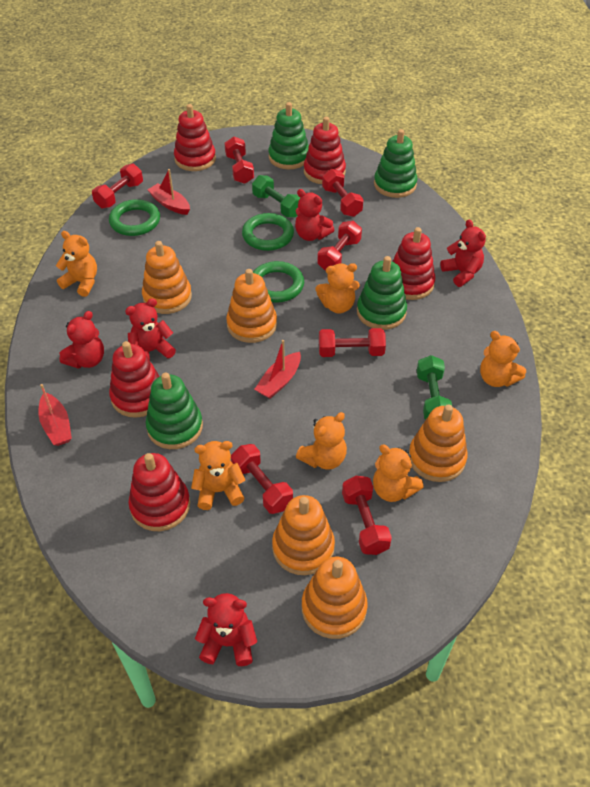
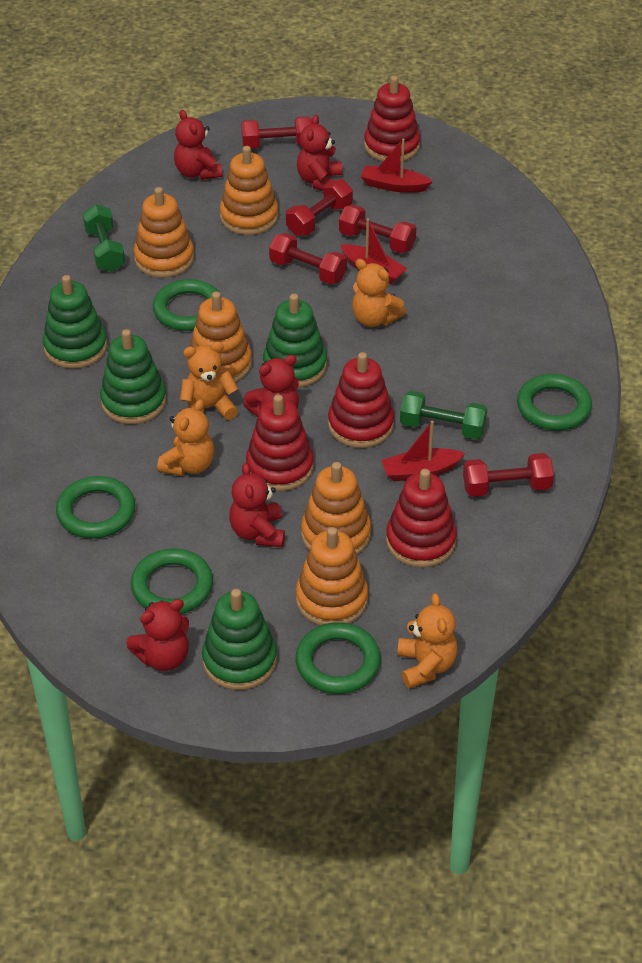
green ring: 3 -> 5
orange teddy bear: 6 -> 4
red dumbbell: 7 -> 5
red stacking toy: 5 -> 4

